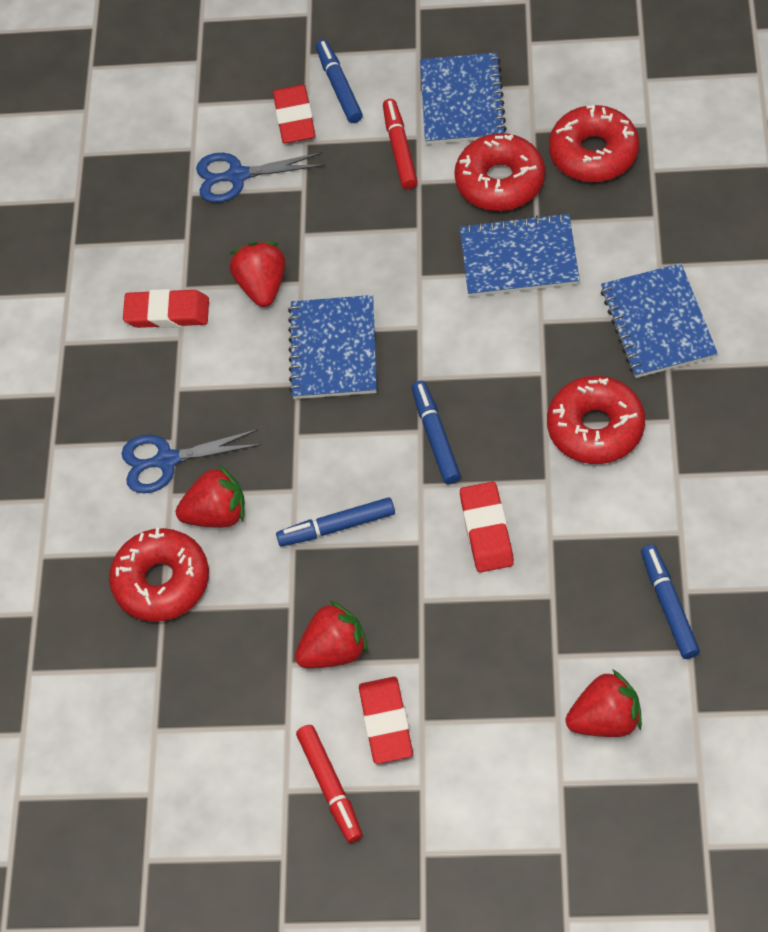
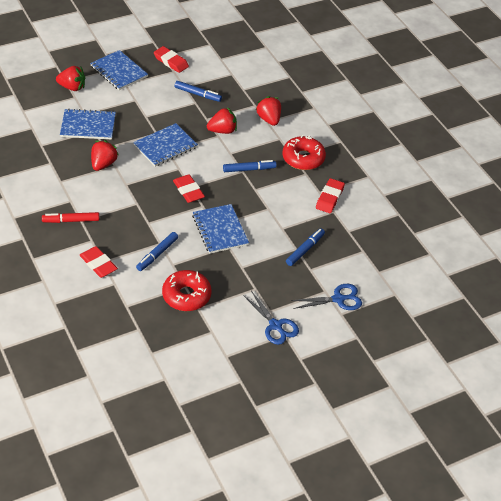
red donut: 4 -> 2
red marker: 2 -> 1

